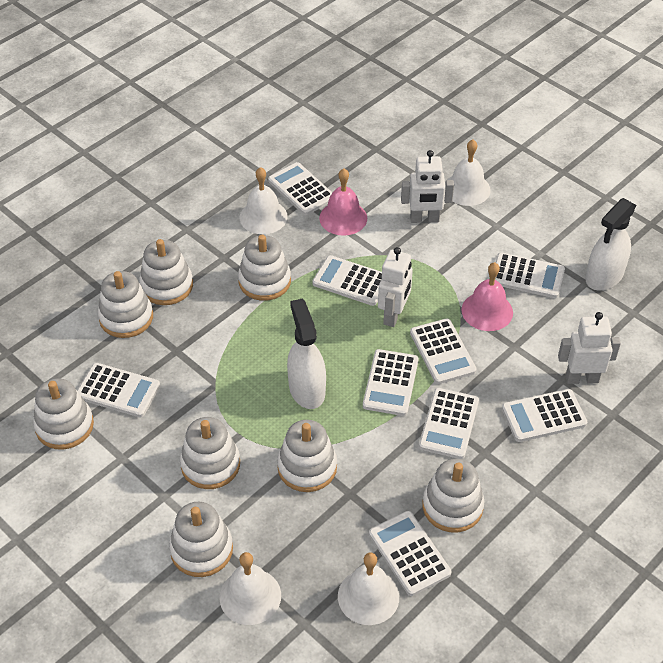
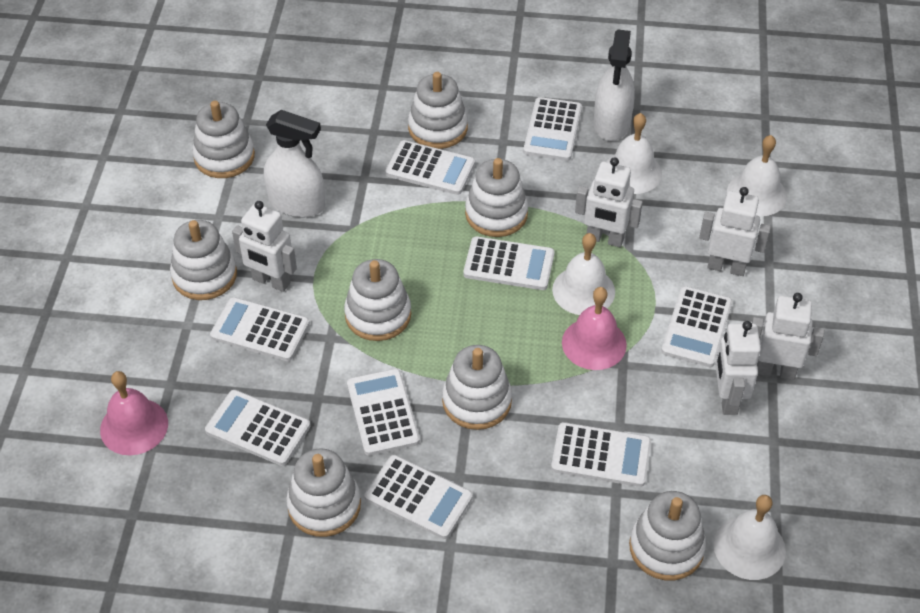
white robot: 3 -> 5

